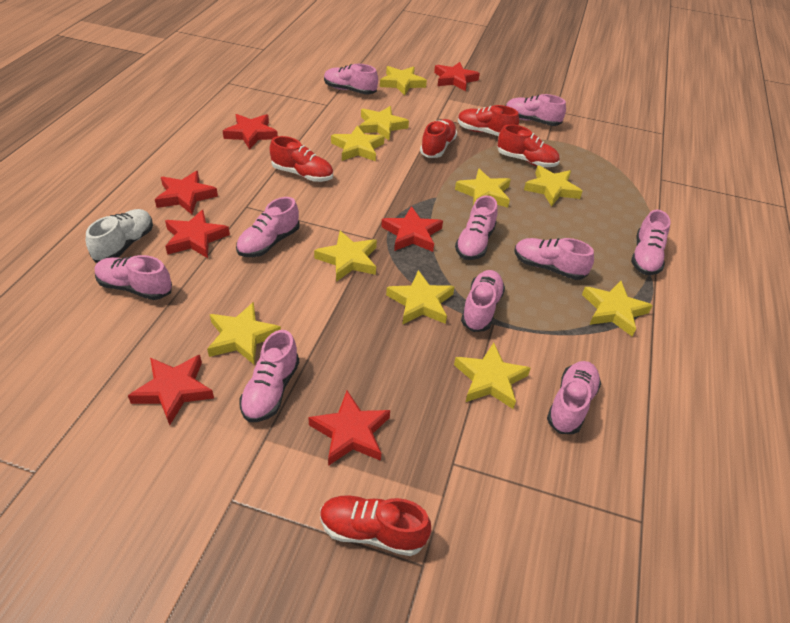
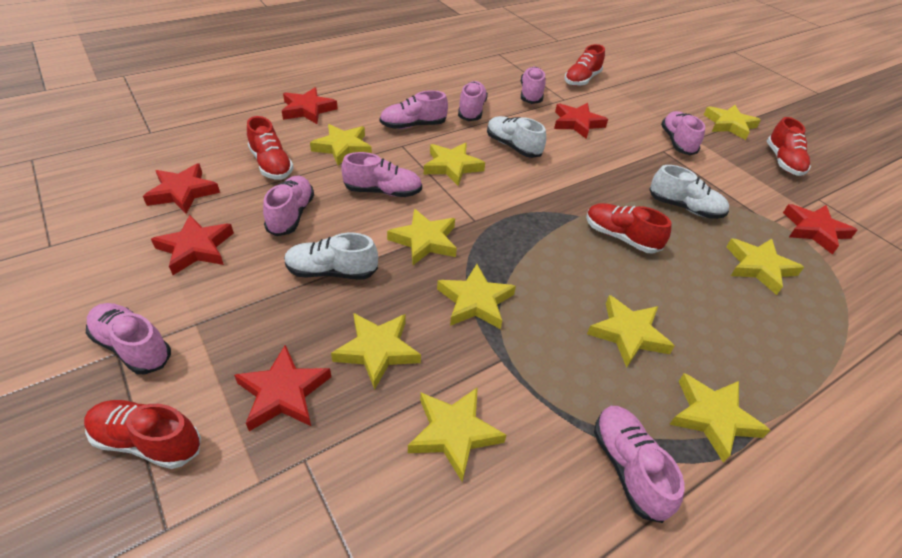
pink shoe: 10 -> 8
red star: 7 -> 6
white shoe: 1 -> 3

